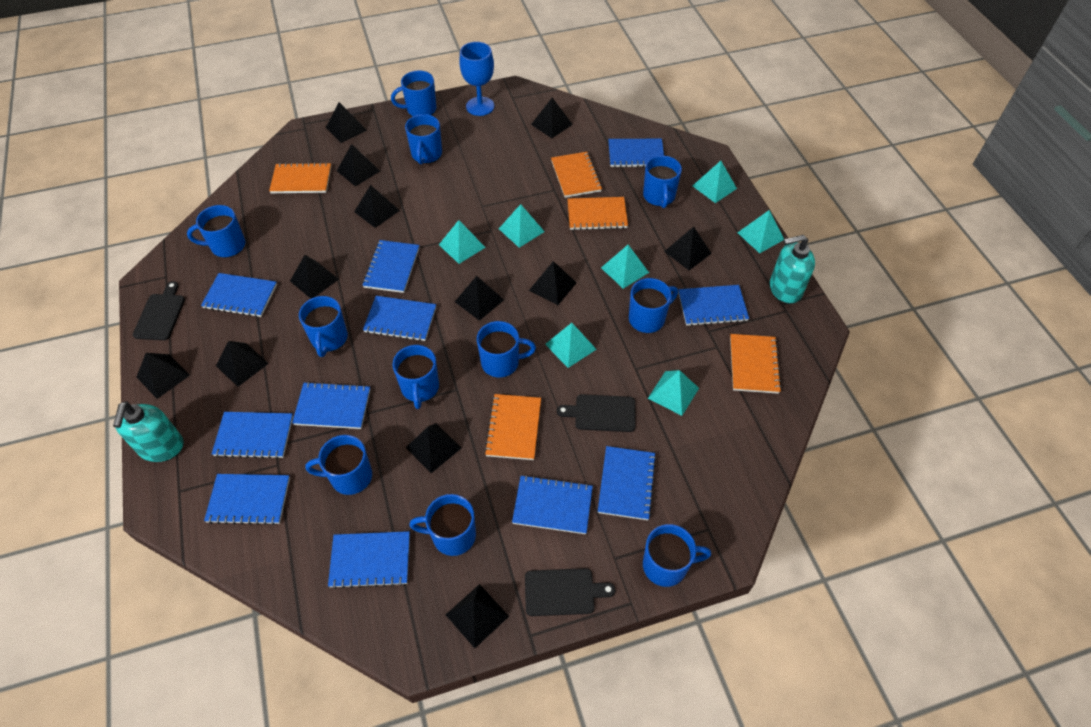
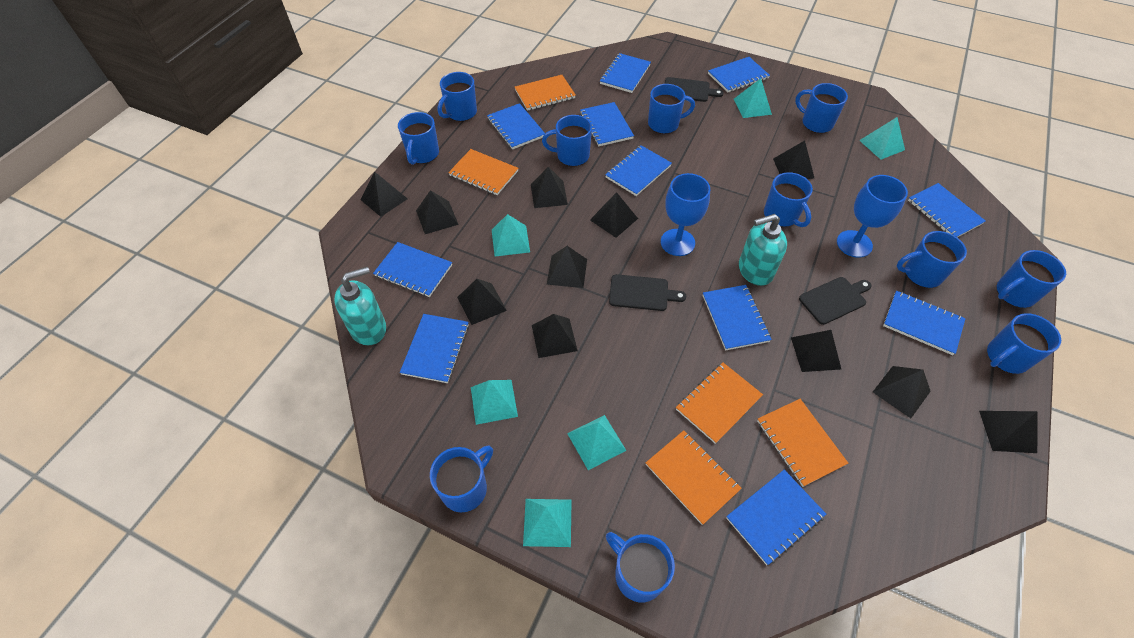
black pyramid: 12 -> 11
blue goblet: 1 -> 2
turquoise pyramid: 7 -> 6

